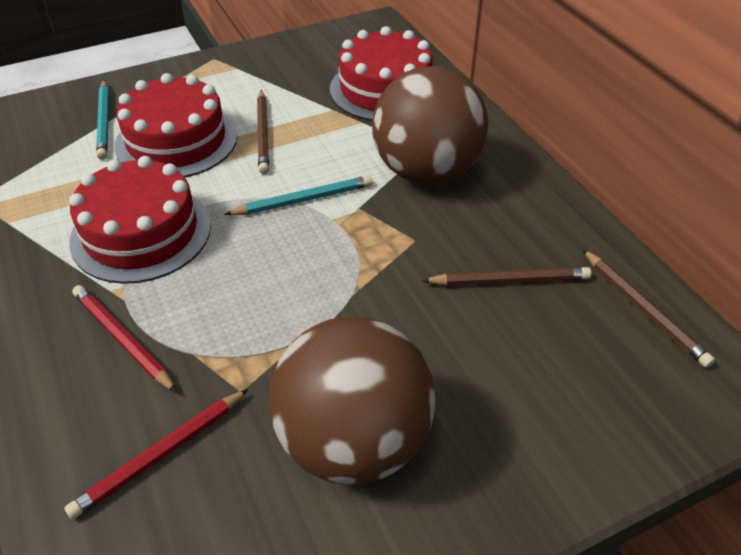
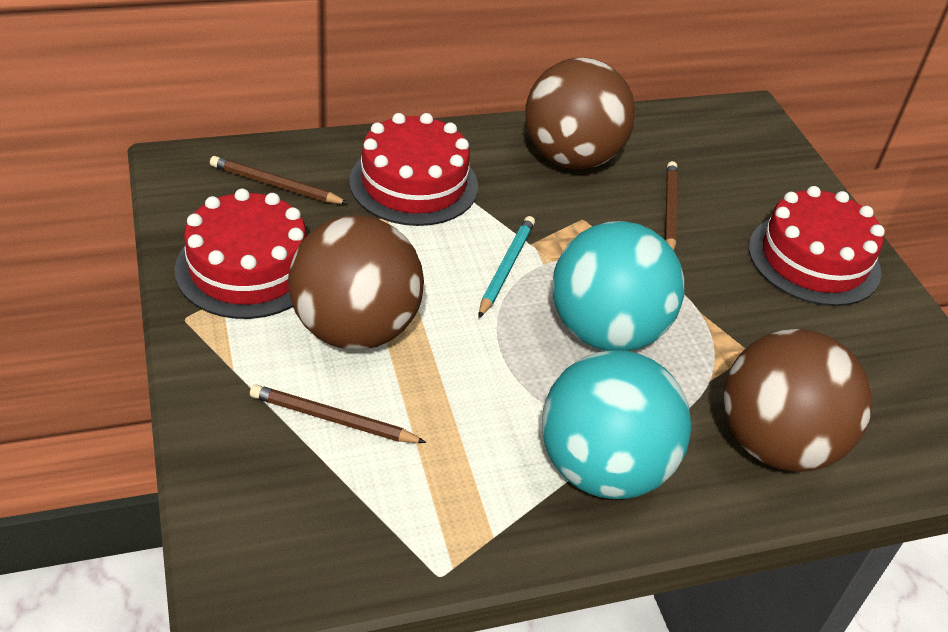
brown ball: 2 -> 3
red pencil: 2 -> 0
turquoise ball: 0 -> 2
turquoise pencil: 2 -> 1

